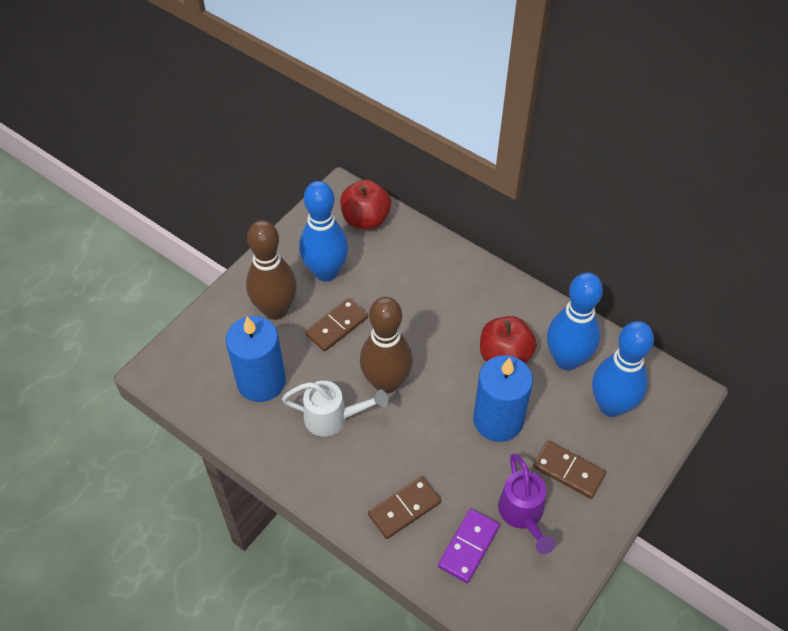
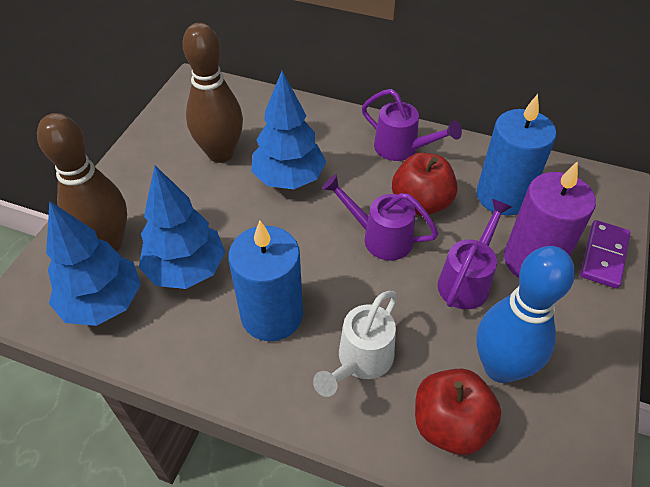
blue bowling pin: 3 -> 1
blue tree: 0 -> 3
brown domino: 3 -> 0
purple candle: 0 -> 1
purple watering can: 1 -> 3

